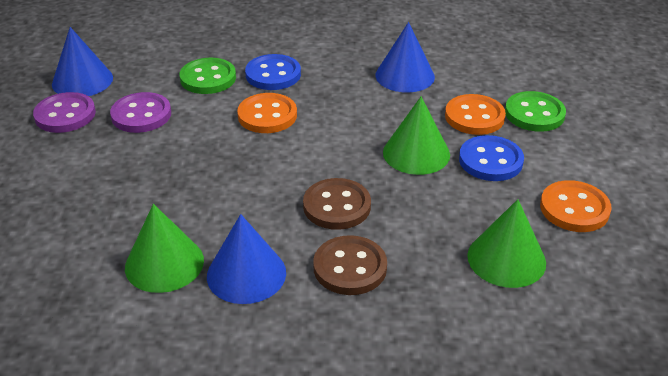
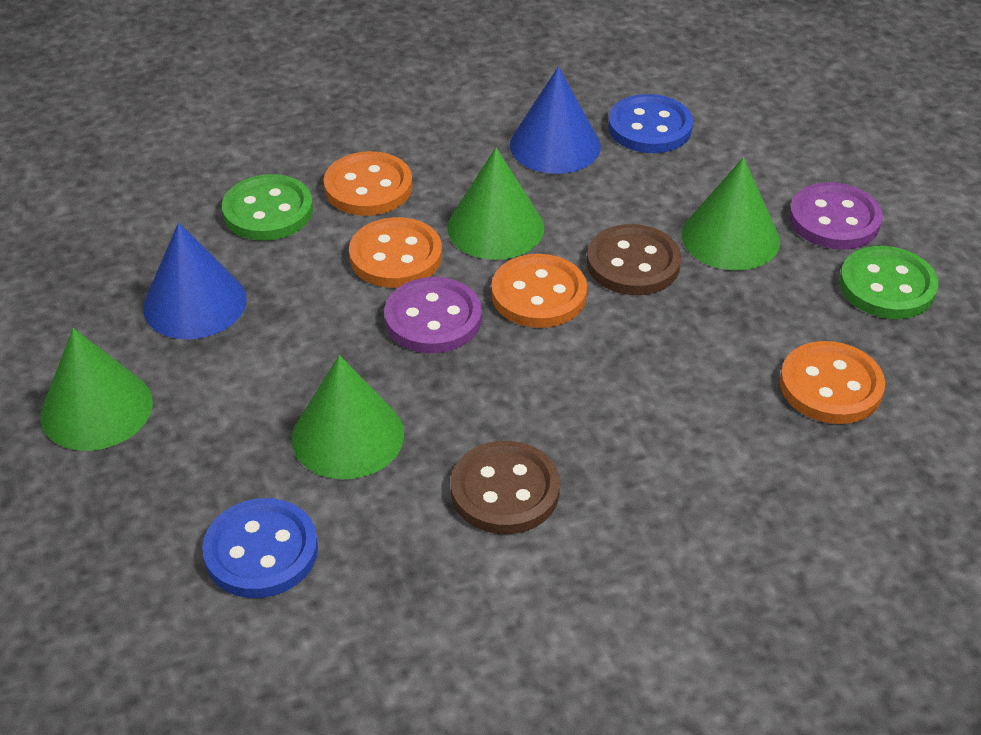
blue cone: 3 -> 2
green cone: 3 -> 4
orange button: 3 -> 4

